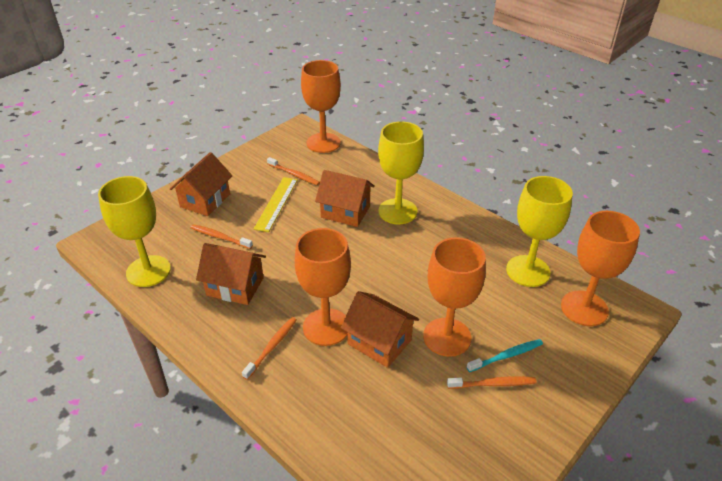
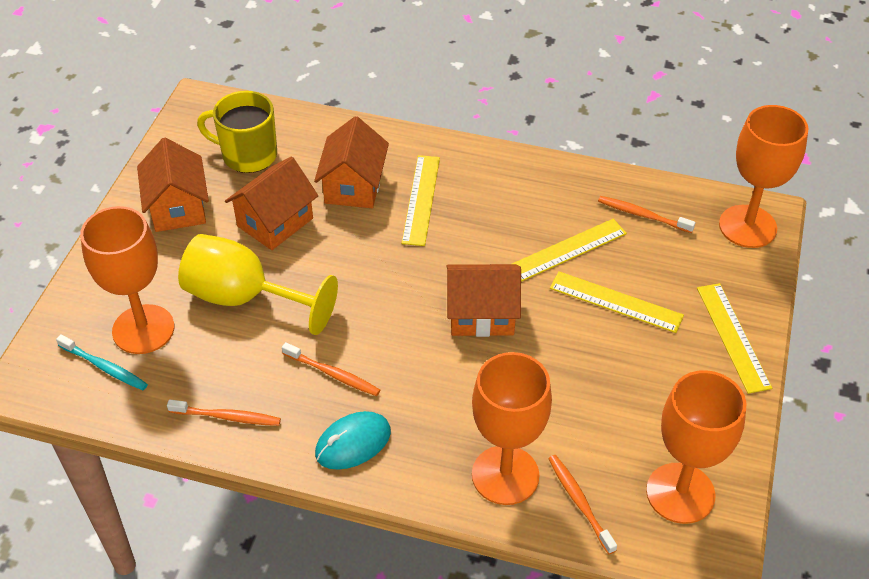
turquoise mouse: 0 -> 1
yellow goblet: 3 -> 1
yellow mug: 0 -> 1
yellow ruler: 1 -> 4

